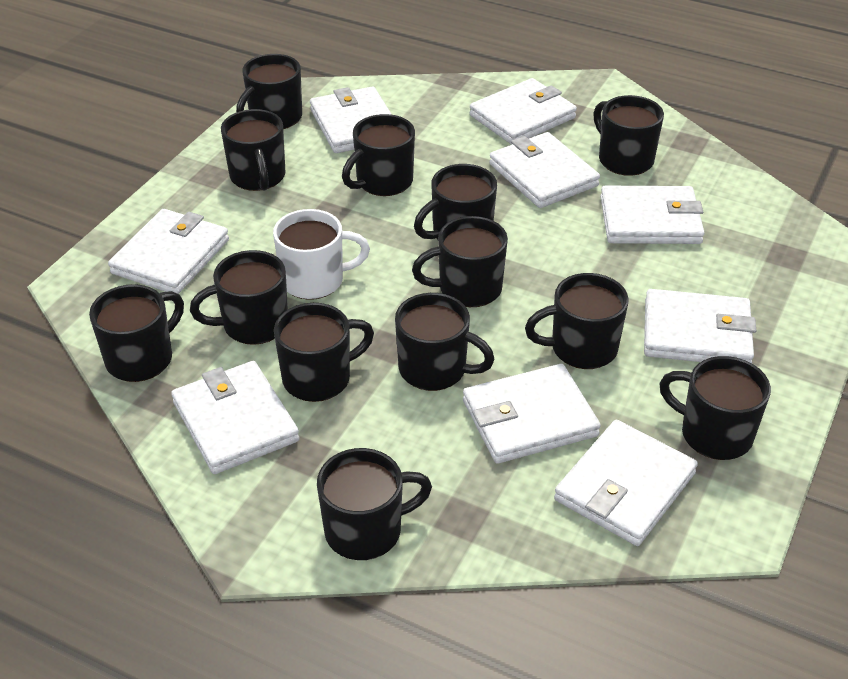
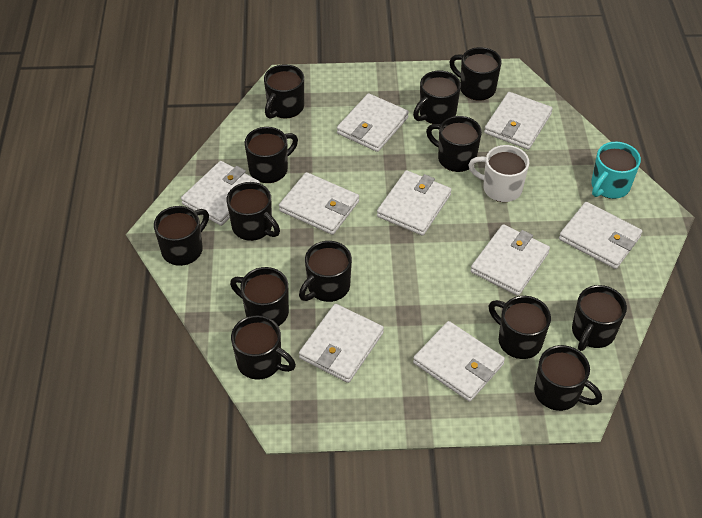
turquoise mug: 0 -> 1

